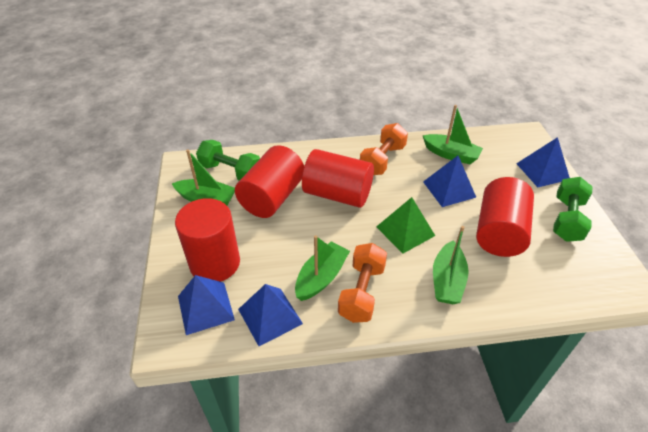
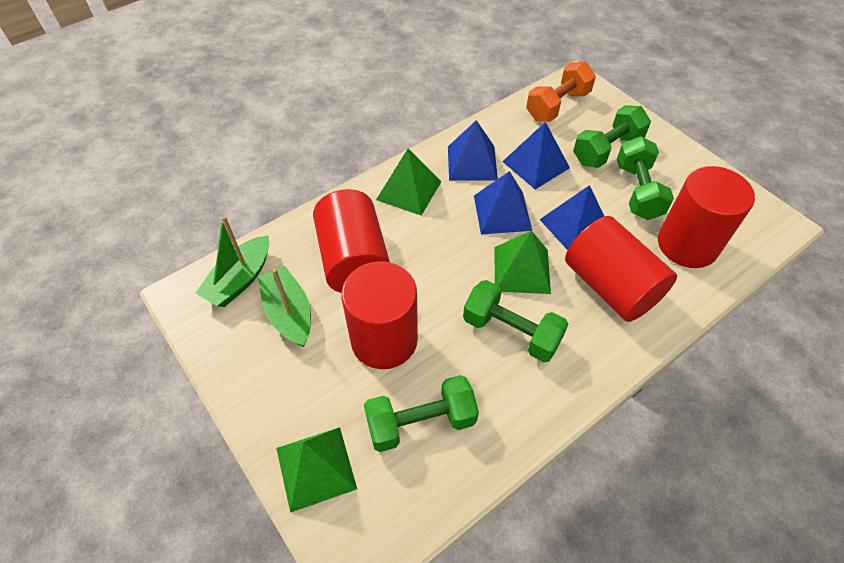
green boat: 4 -> 2
green dumbbell: 2 -> 4
green pyramid: 1 -> 3
orange dumbbell: 2 -> 1

